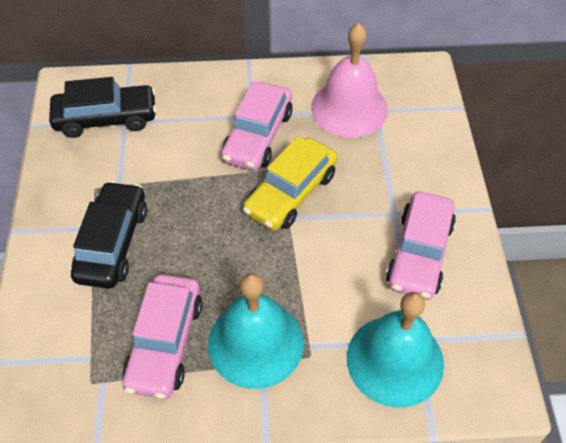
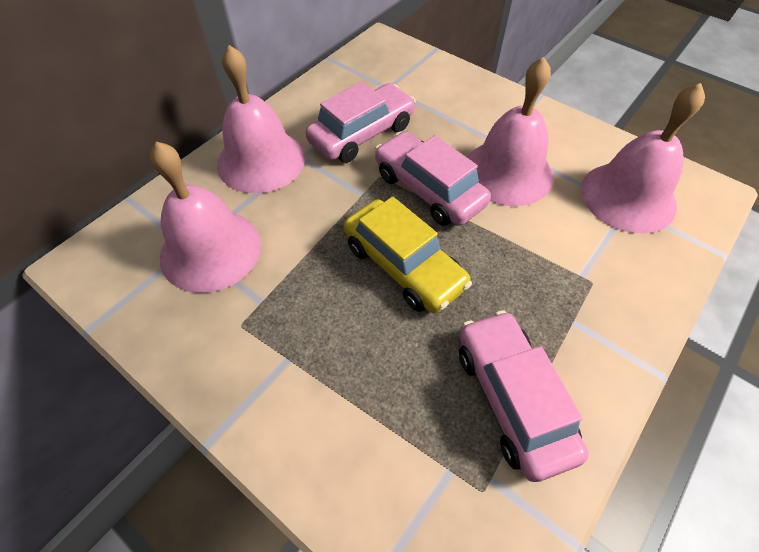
black car: 2 -> 0
pink bell: 1 -> 4
turquoise bell: 2 -> 0

